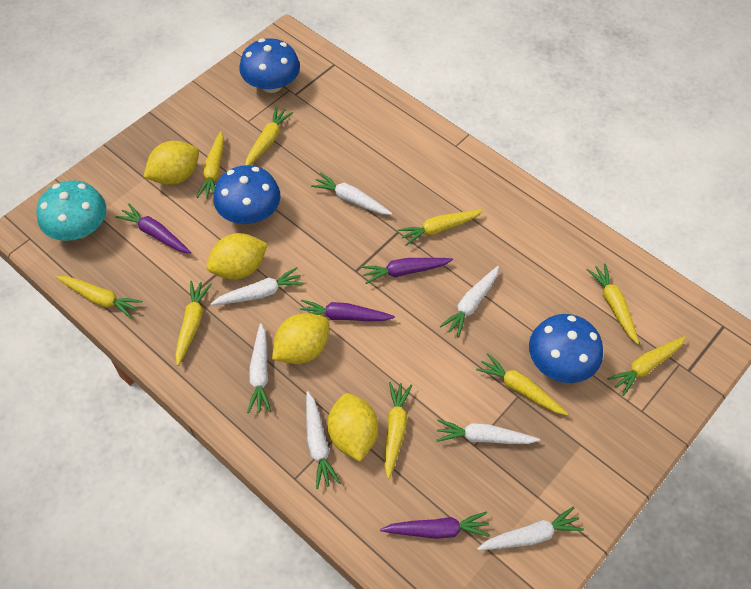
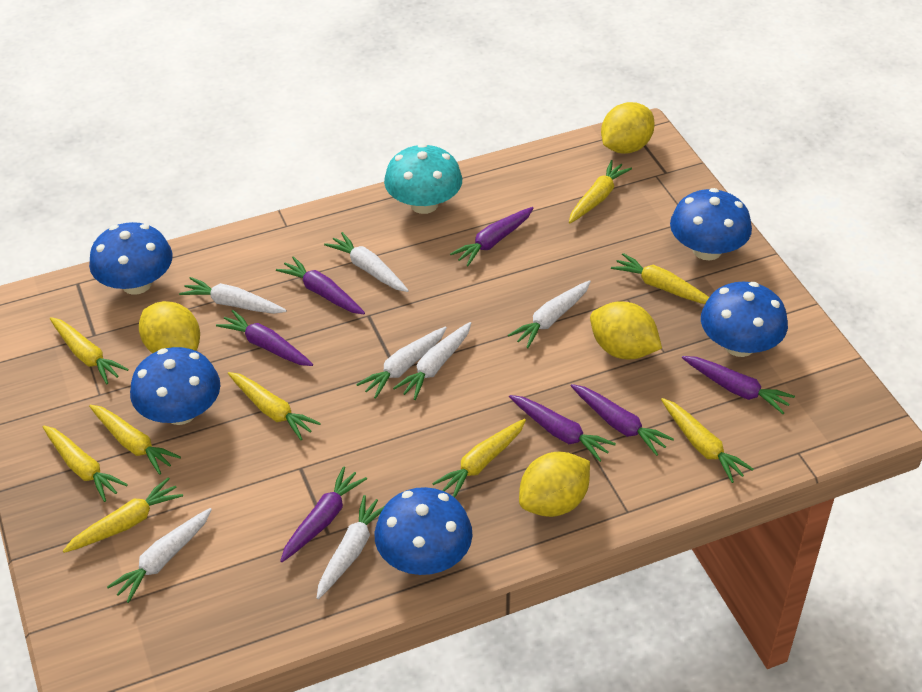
blue mushroom: 3 -> 5
purple carrot: 4 -> 7

